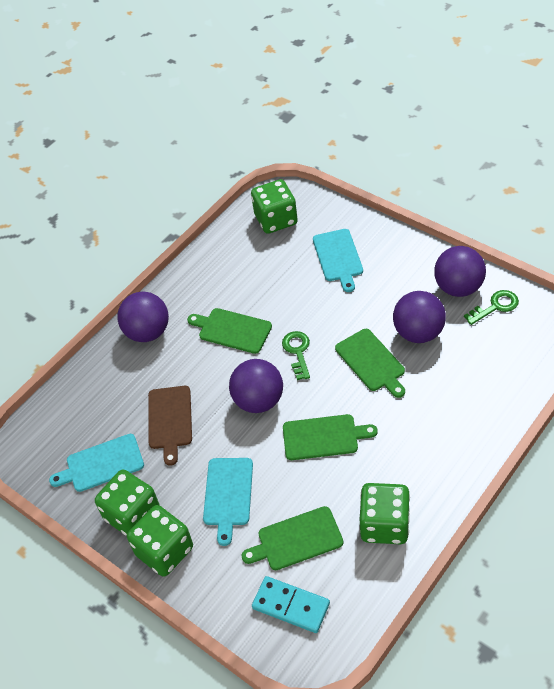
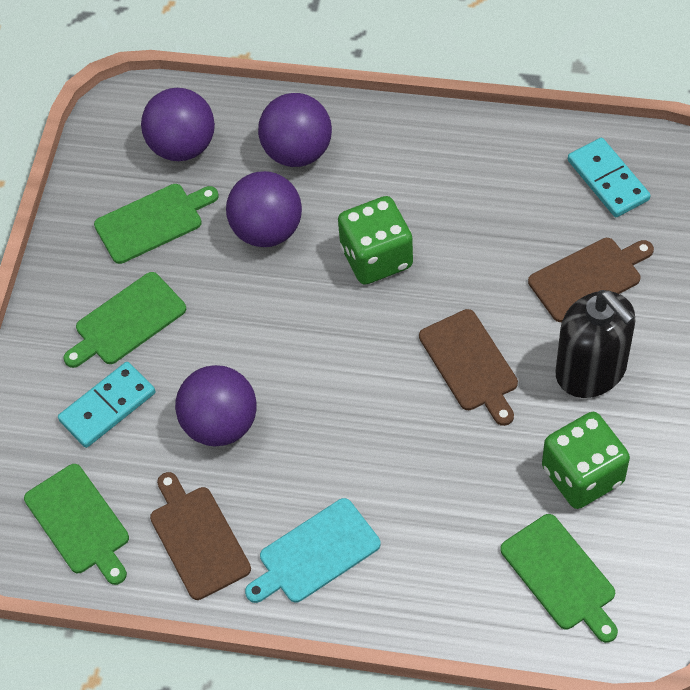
black soap dispenser: 0 -> 1
brown cutting board: 1 -> 3
green dice: 4 -> 2
green key: 2 -> 0
turquoise cutting board: 3 -> 1
turquoise domino: 1 -> 2

